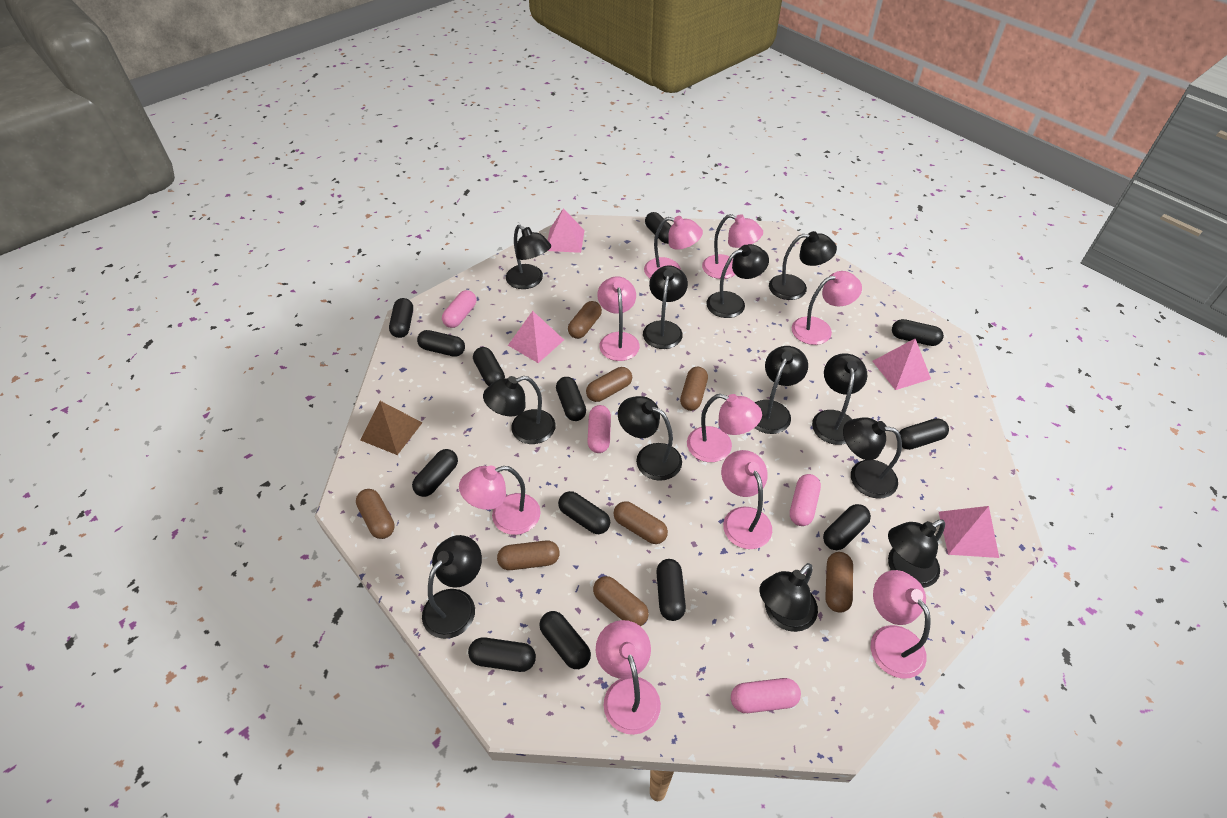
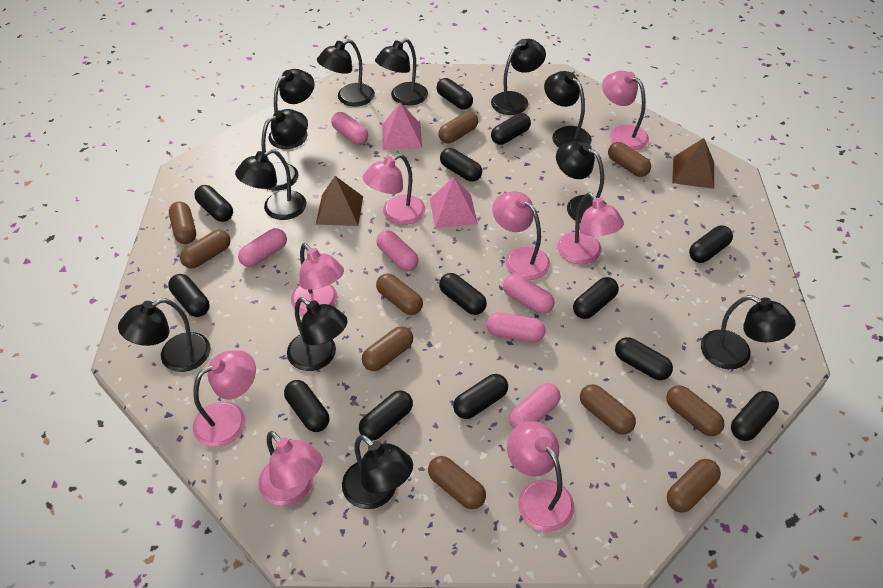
brown capsule: 8 -> 10
brown pyramid: 1 -> 2
pink capsule: 4 -> 6
pink lamp: 9 -> 8
pink pyramid: 4 -> 2

